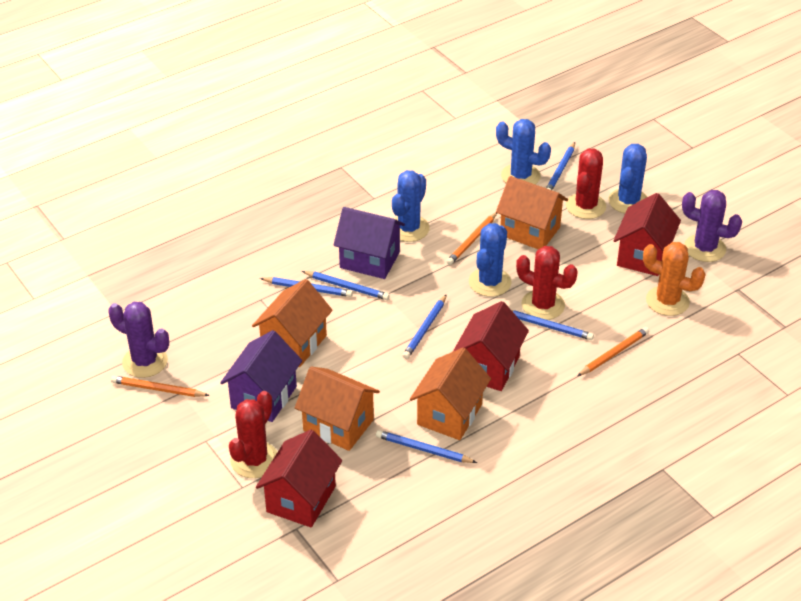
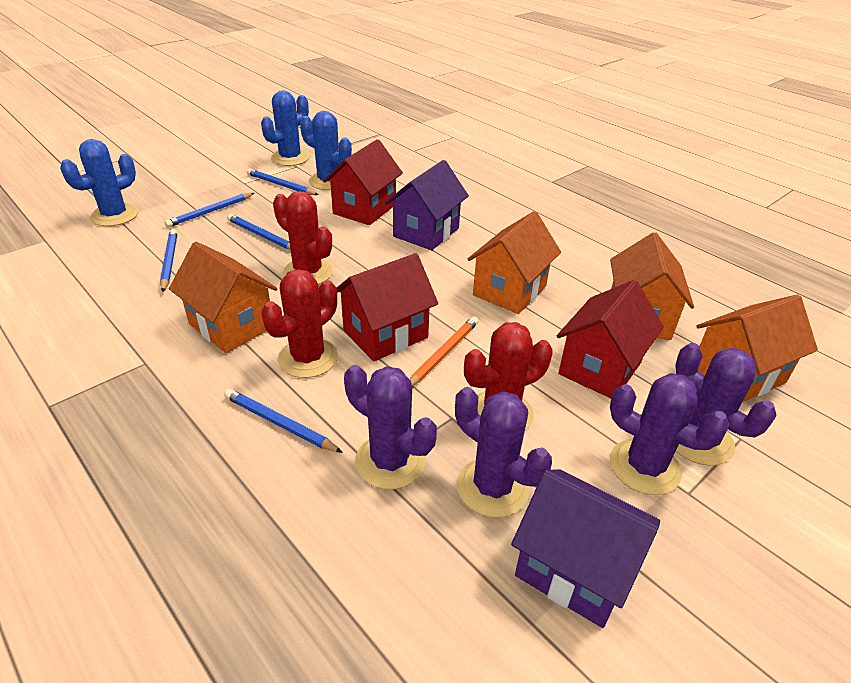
blue cactus: 4 -> 3
blue pencil: 6 -> 5
orange cactus: 1 -> 0
orange pencil: 3 -> 1
purple cactus: 2 -> 4

